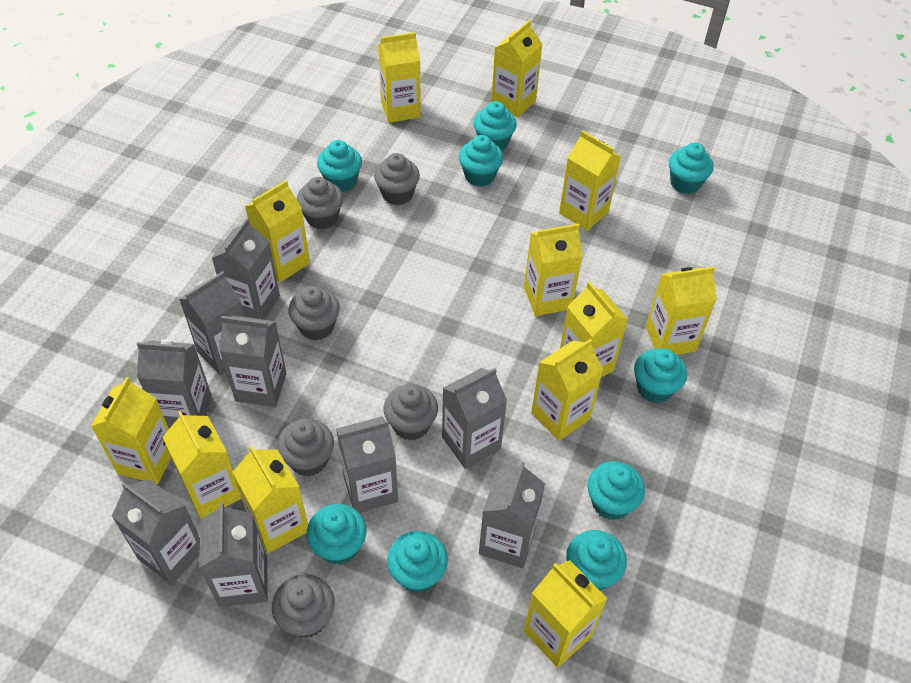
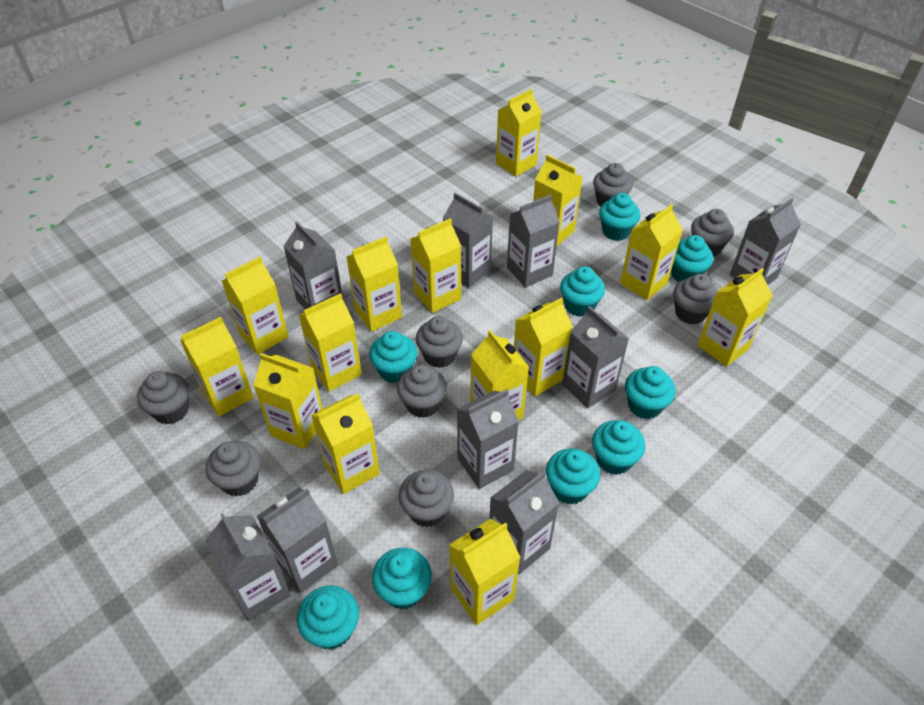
grey cupcake: 6 -> 8
yellow carton: 12 -> 14

